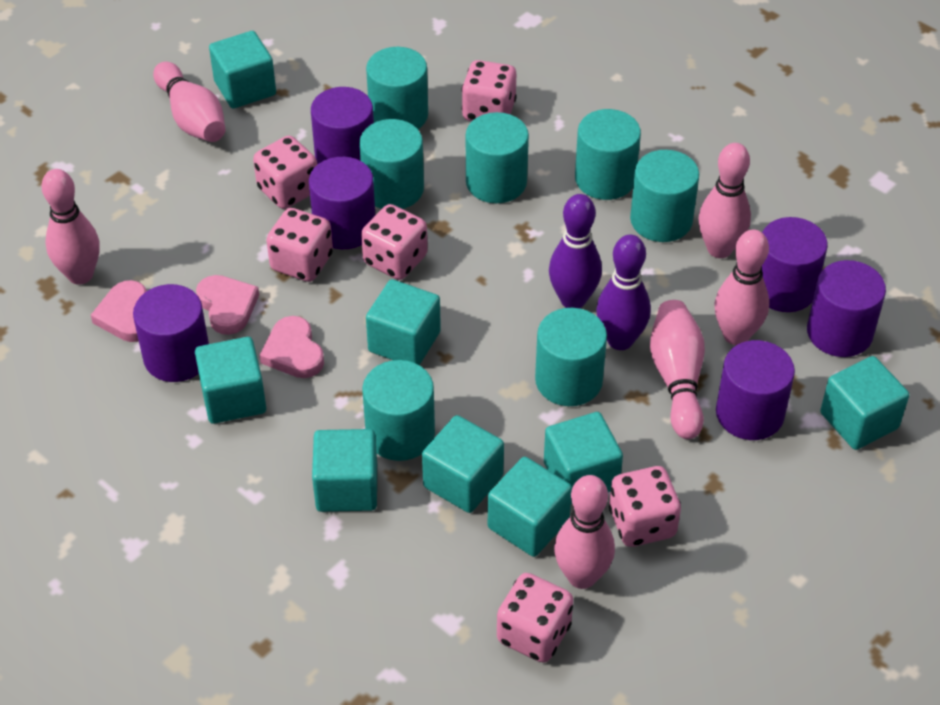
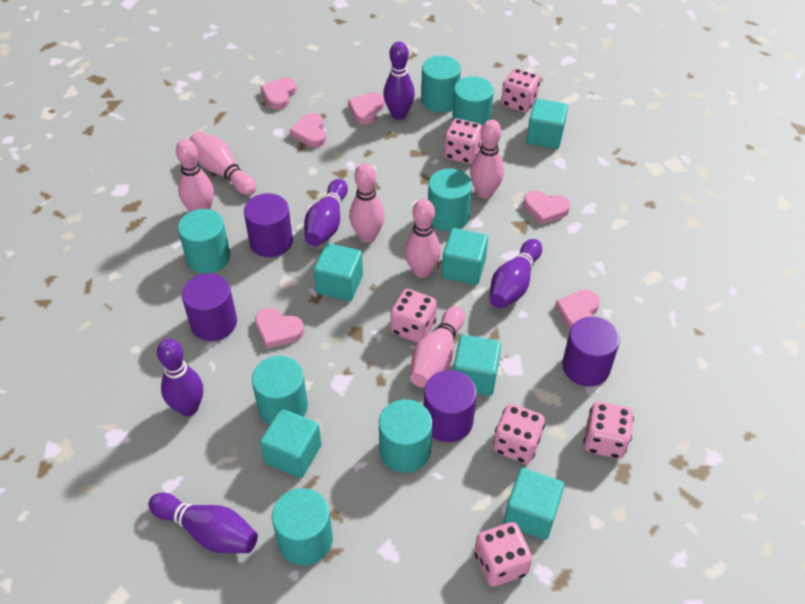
pink heart: 3 -> 6
purple bowling pin: 2 -> 5
purple cylinder: 6 -> 4
turquoise cube: 8 -> 6

